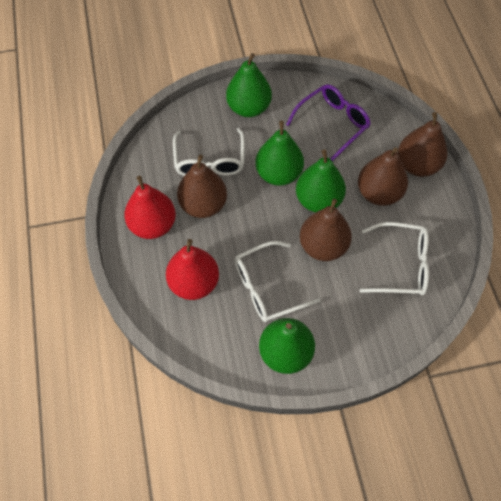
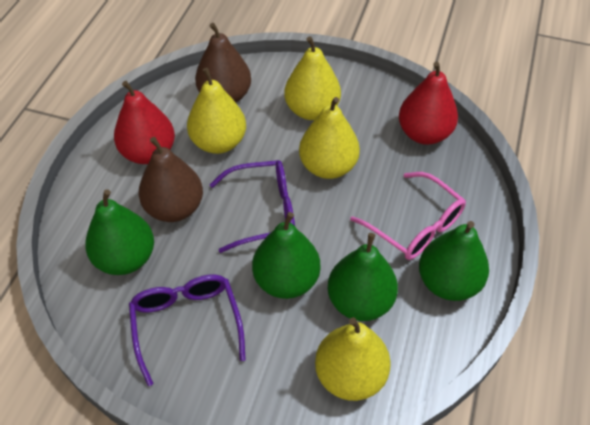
brown pear: 4 -> 2
pink glasses: 0 -> 1
purple glasses: 1 -> 2
white glasses: 3 -> 0
yellow pear: 0 -> 4

